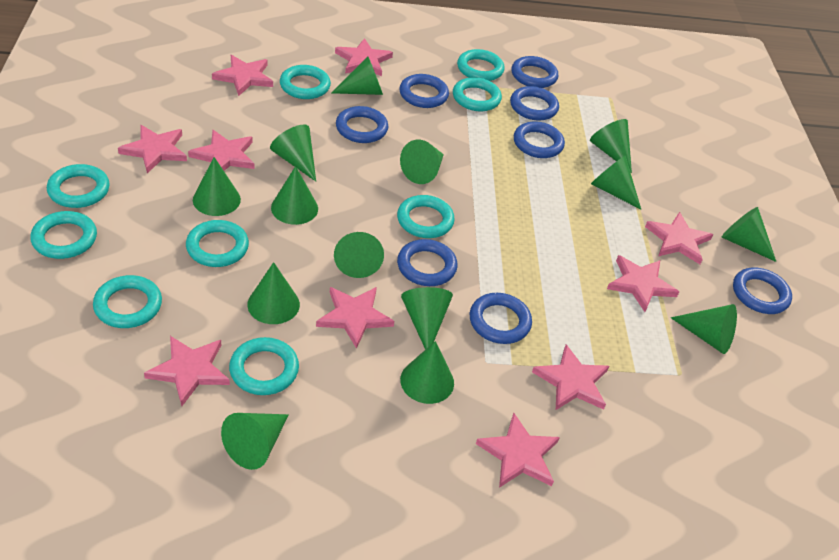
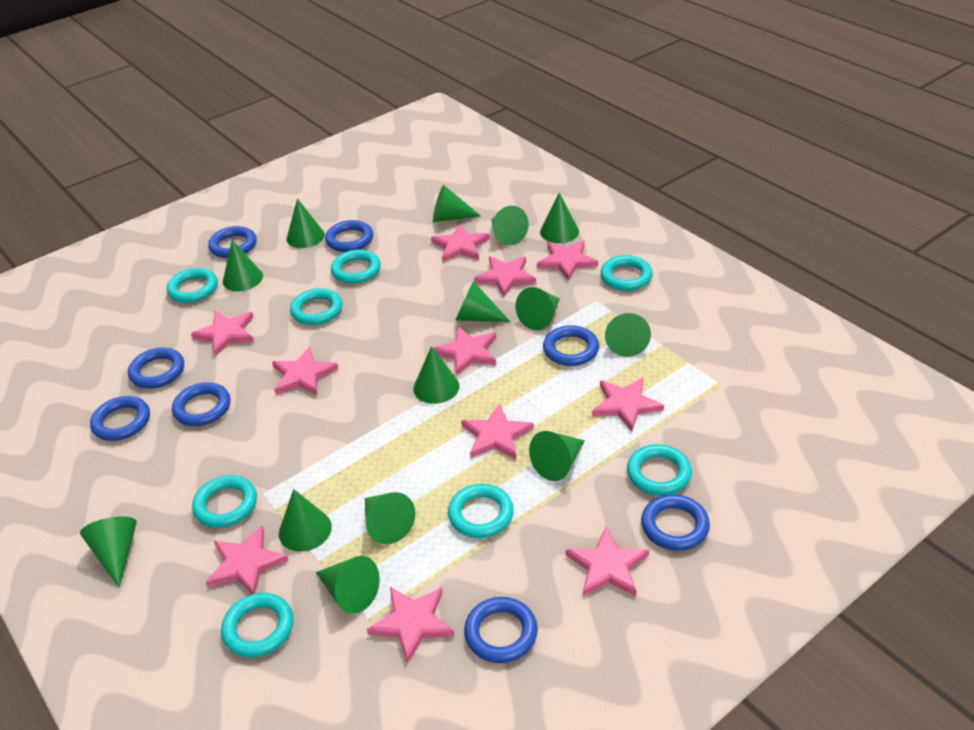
pink star: 10 -> 11
turquoise ring: 9 -> 8

